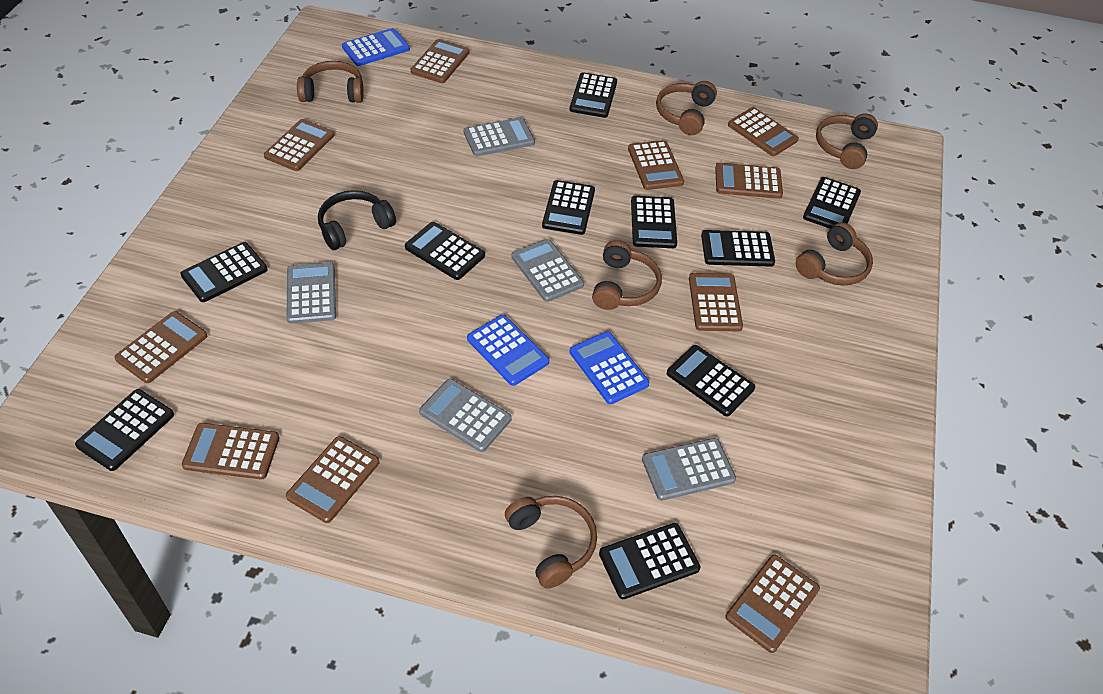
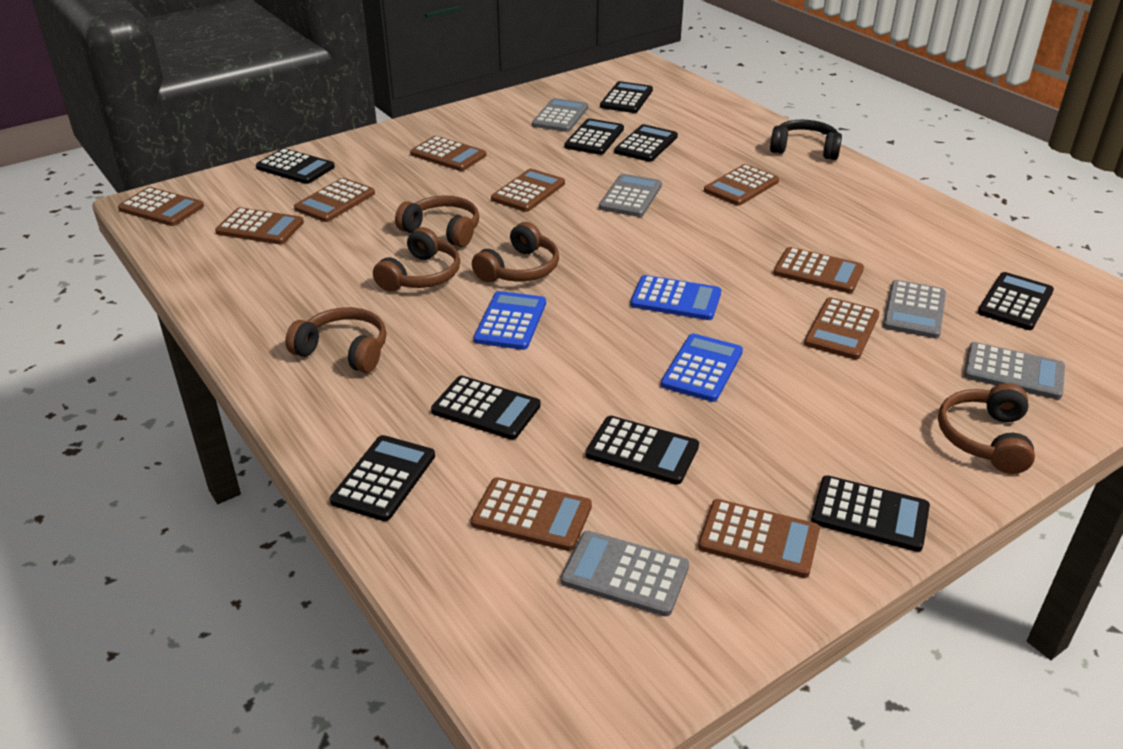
black calculator: 10 -> 9
brown headphones: 6 -> 5

